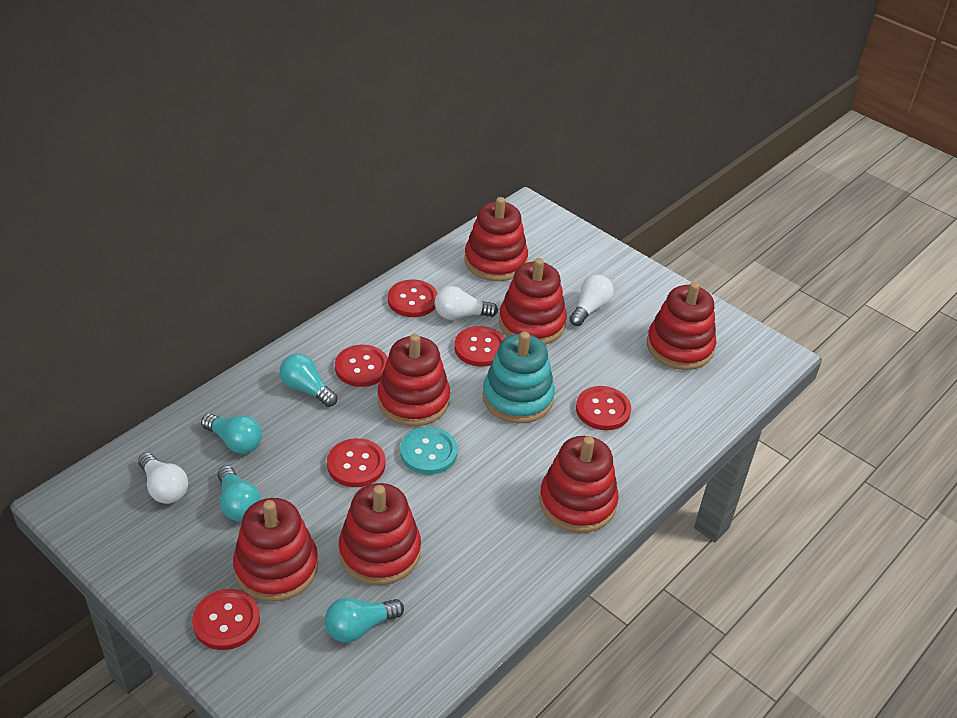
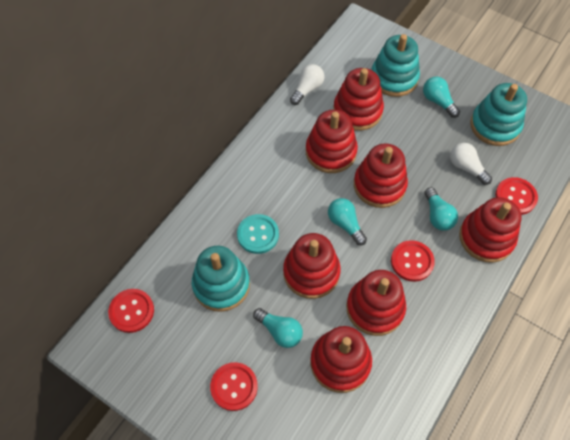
red button: 6 -> 4
turquoise stacking toy: 1 -> 3
white light bulb: 3 -> 2

